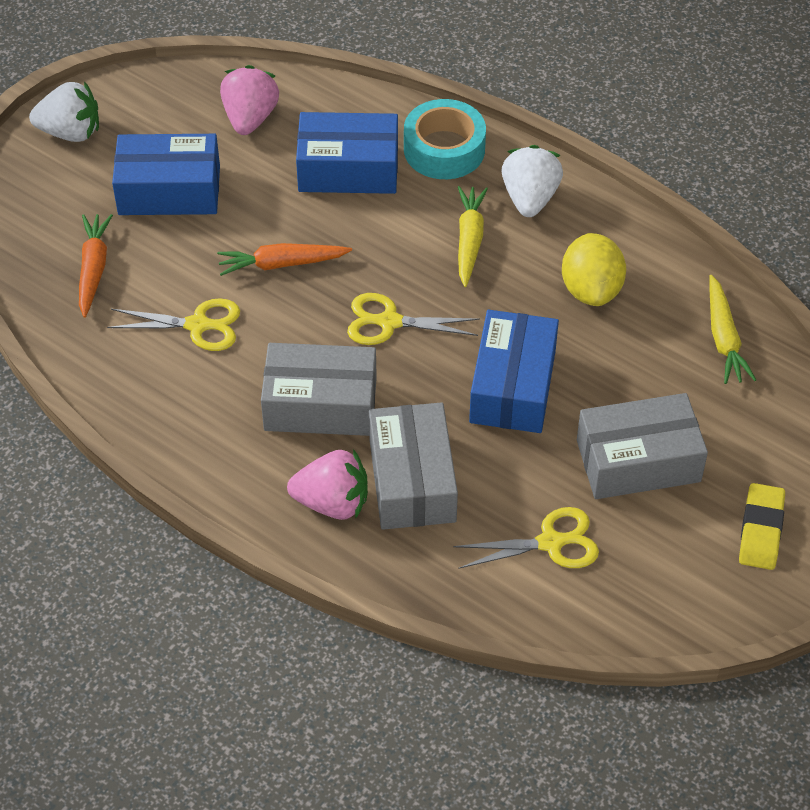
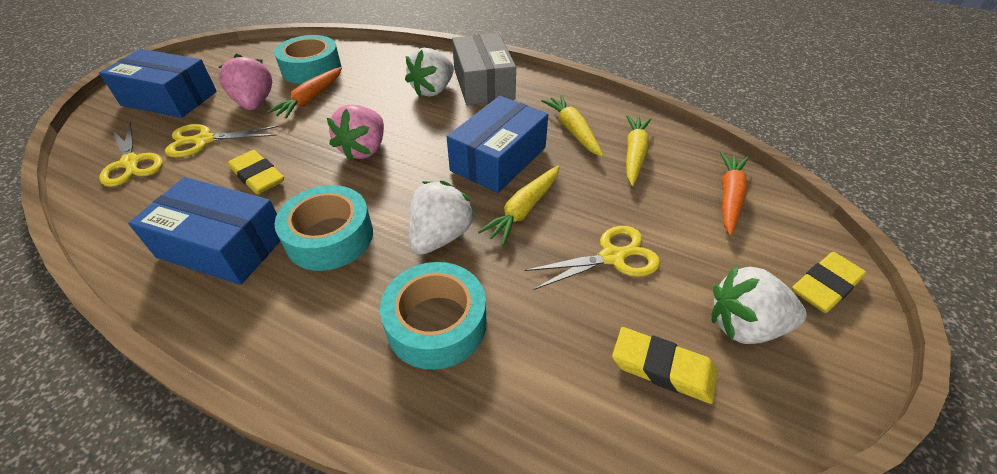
grey box: 3 -> 1
turquoise tape: 1 -> 3
white strawberry: 2 -> 3
yellow carrot: 2 -> 3
yellow eraser: 1 -> 3
yellow lemon: 1 -> 0

